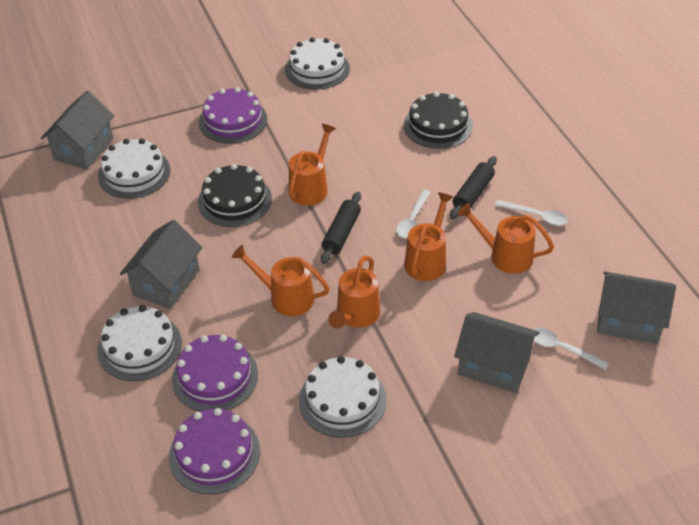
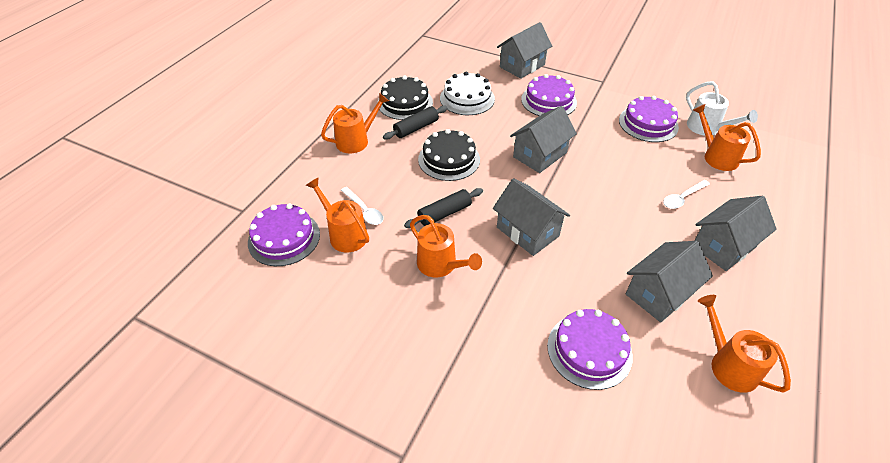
grey house: 4 -> 5
purple cake: 3 -> 4
white cake: 4 -> 1
white spoon: 3 -> 2
white watering can: 0 -> 1

